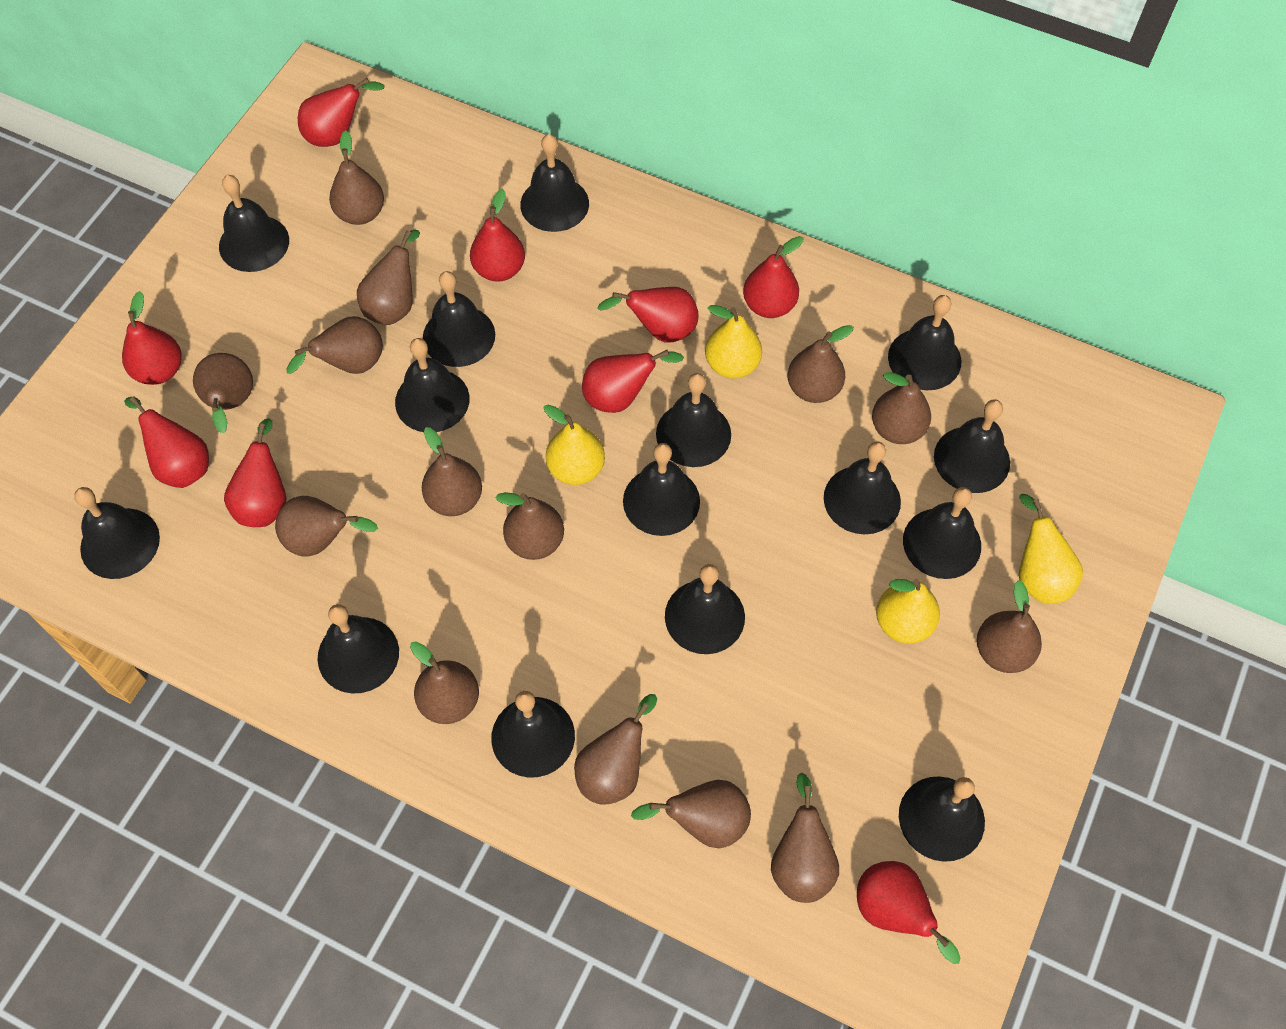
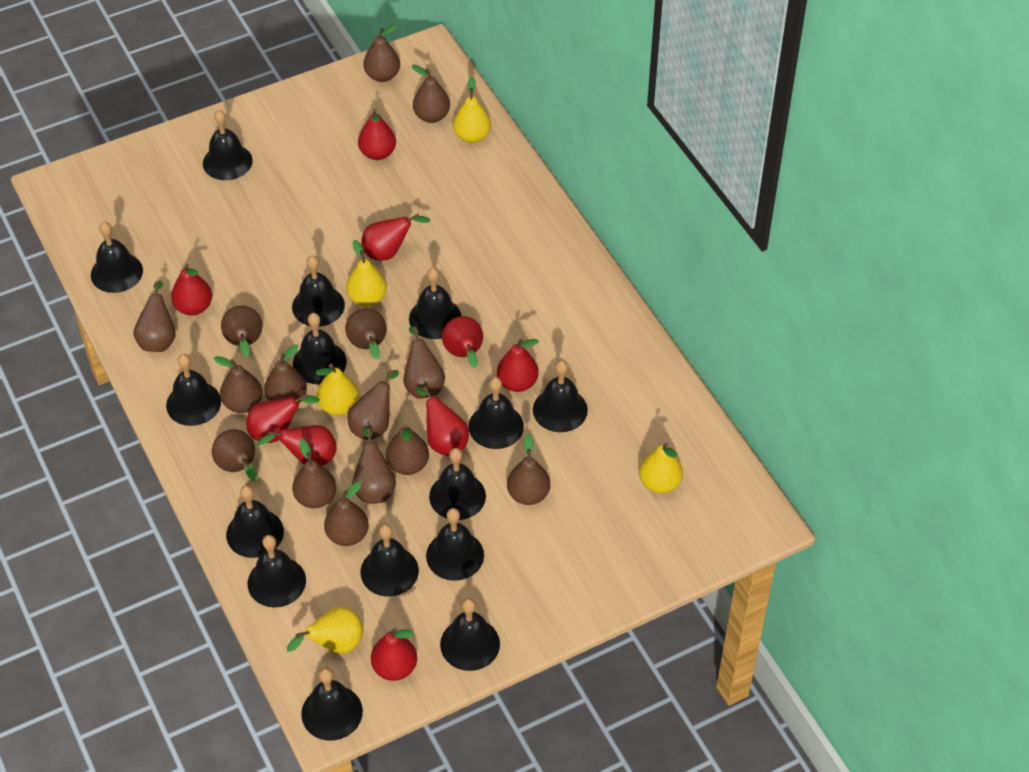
brown pear: 14 -> 15
yellow pear: 4 -> 5

